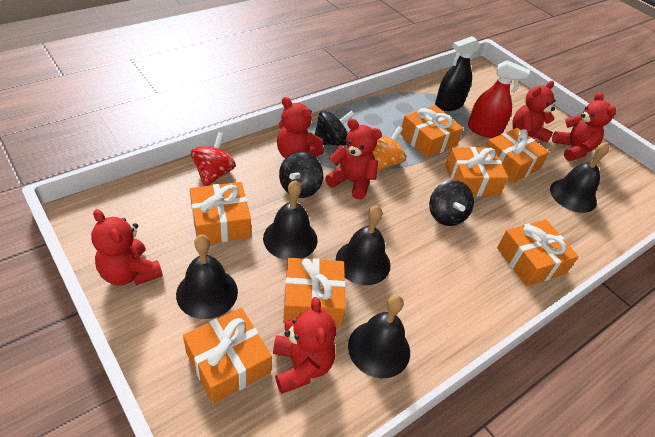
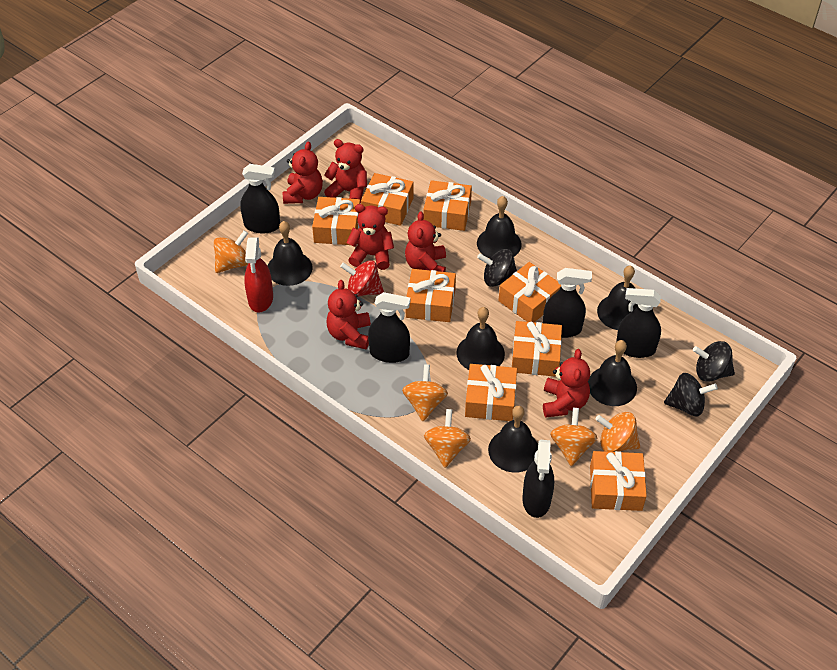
black bell: 5 -> 6
black spray bottle: 1 -> 5
orange gift: 7 -> 8
orange spinning top: 1 -> 5

